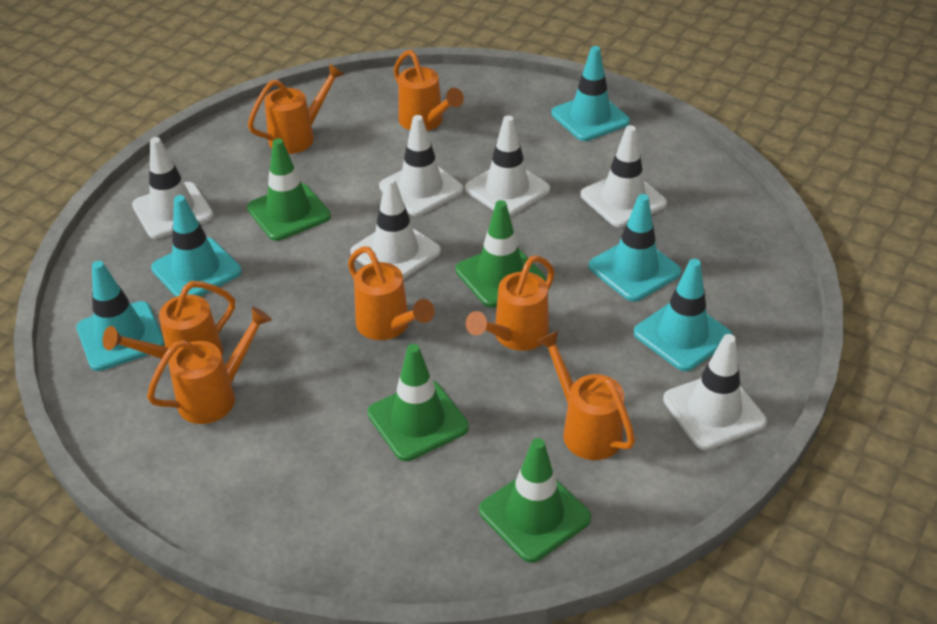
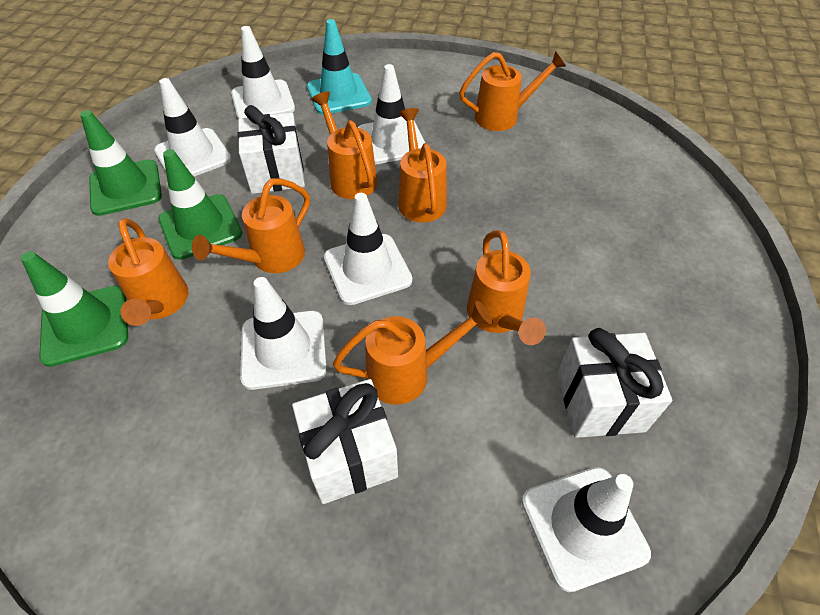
green traffic cone: 4 -> 3
turquoise traffic cone: 5 -> 1
white gift: 0 -> 3

